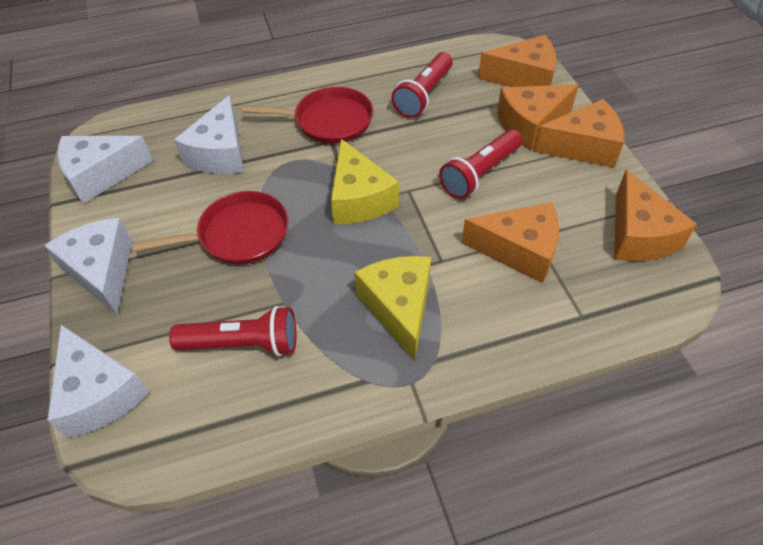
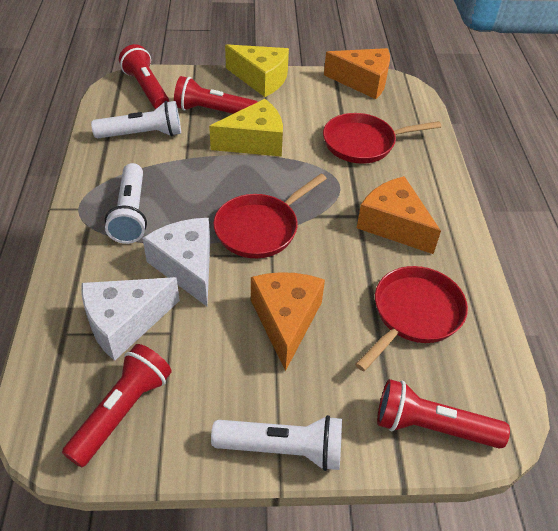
orange cheese: 5 -> 3
red flashlight: 3 -> 4
red pan: 2 -> 3
white cheese: 4 -> 2
white flashlight: 0 -> 3

